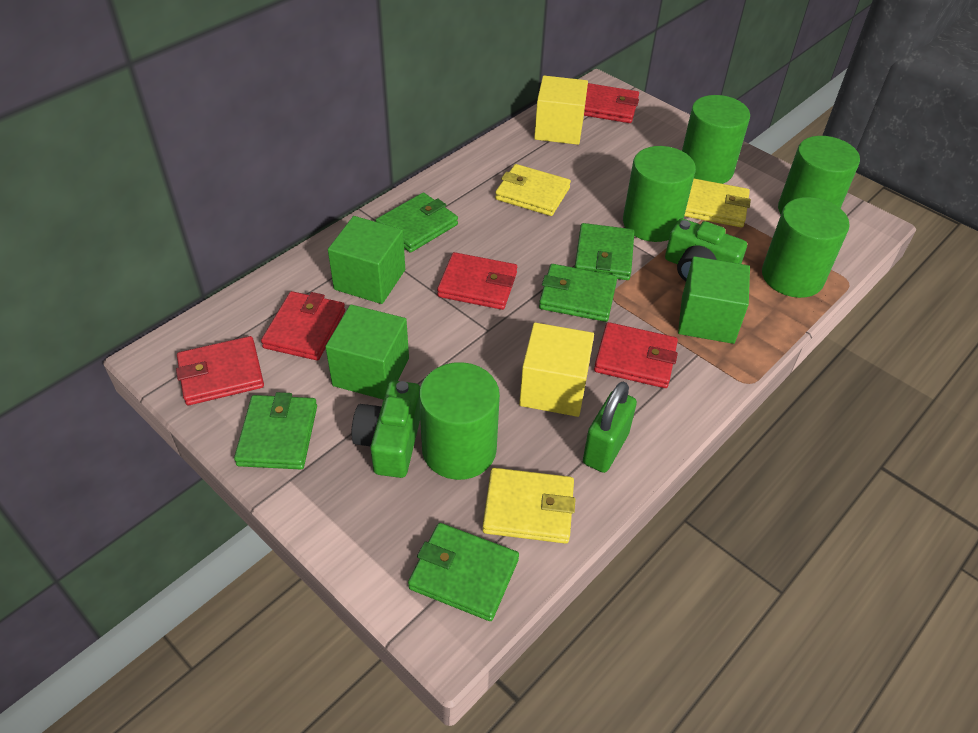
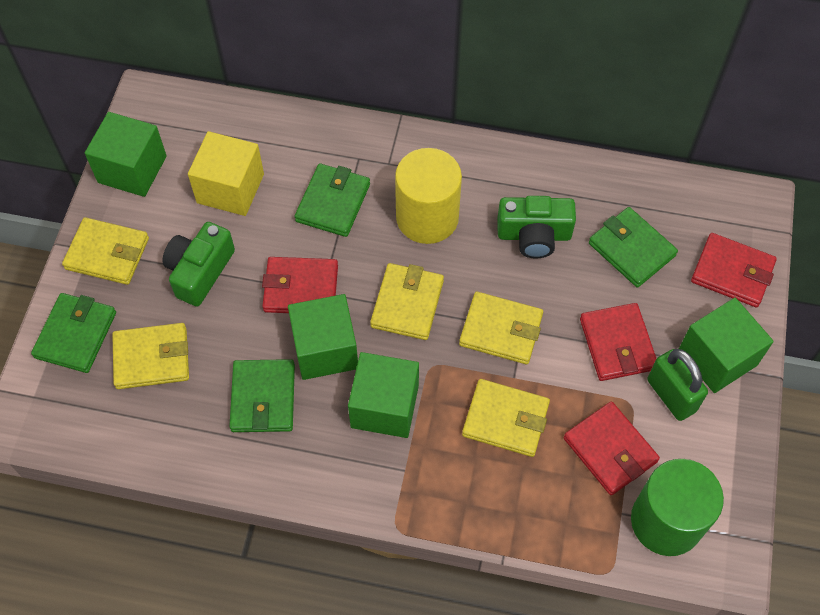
green cube: 3 -> 4
green cylinder: 5 -> 1
green wallet: 5 -> 4
red wallet: 5 -> 4
yellow cube: 2 -> 1
yellow cylinder: 0 -> 1
yellow wallet: 3 -> 5

